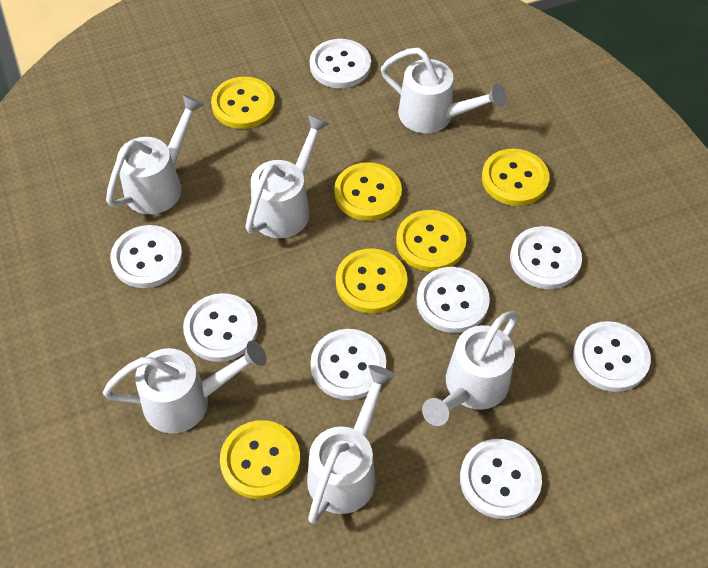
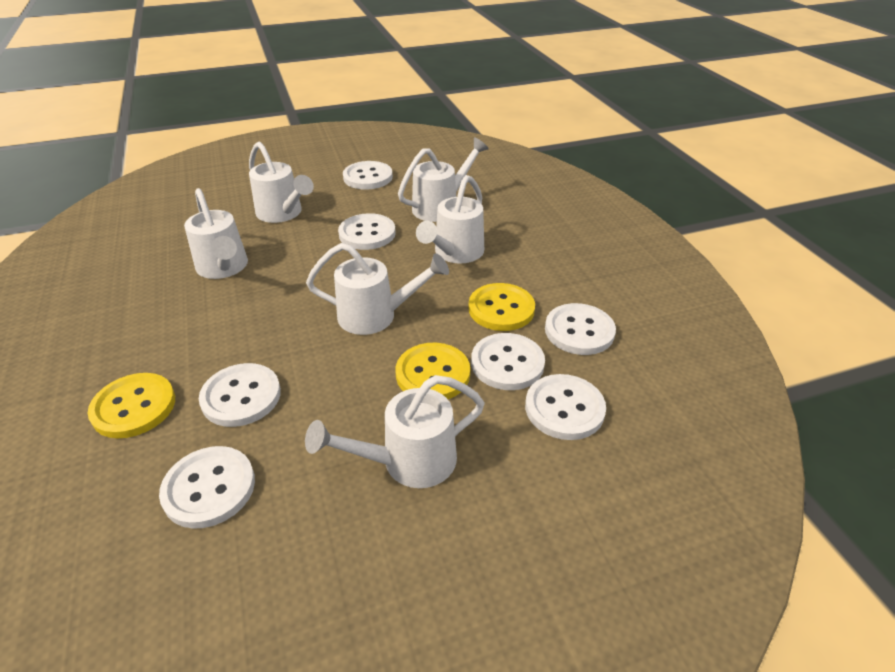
white button: 8 -> 7
yellow button: 6 -> 3

